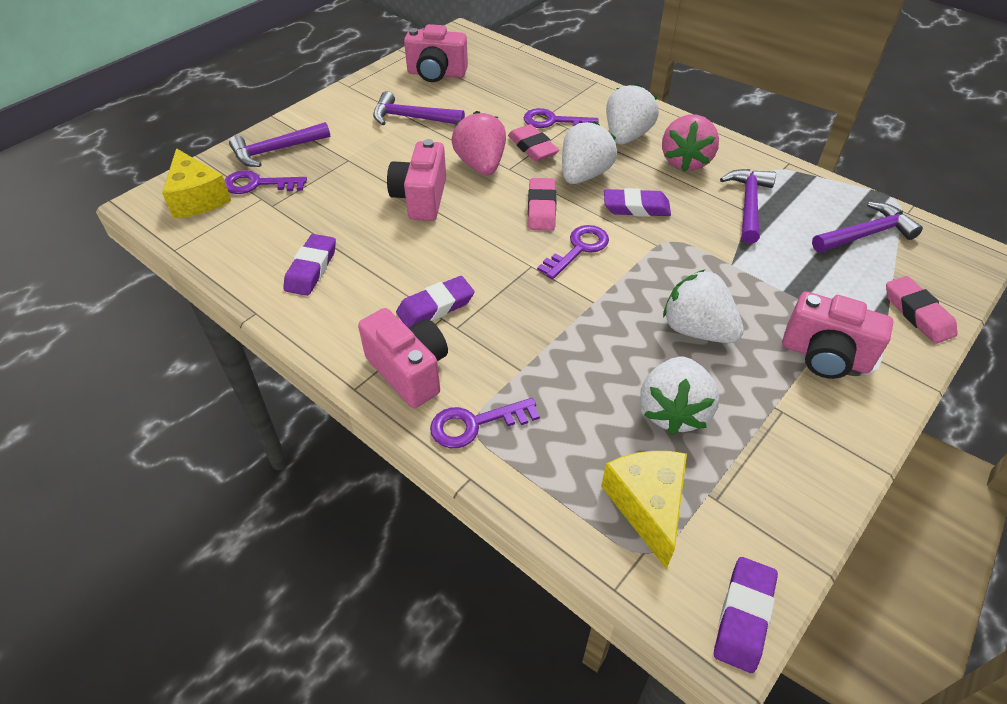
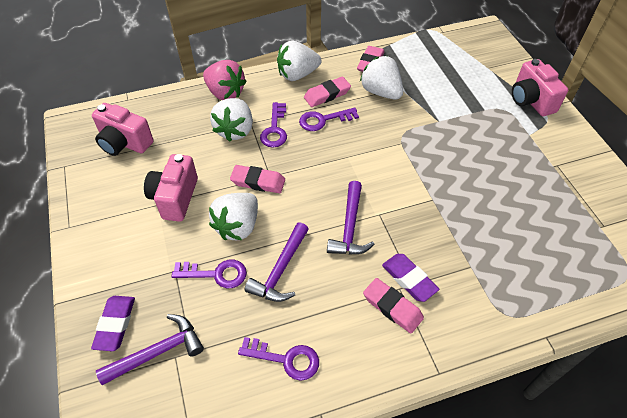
pink camera: 4 -> 3
pink eraser: 3 -> 4
pink strawberry: 2 -> 1
purple eraser: 4 -> 2
purple hammer: 4 -> 3
yellow cheese: 2 -> 0

